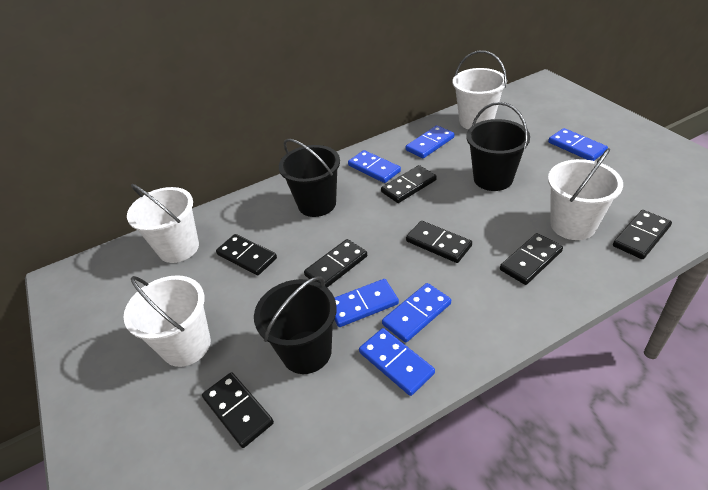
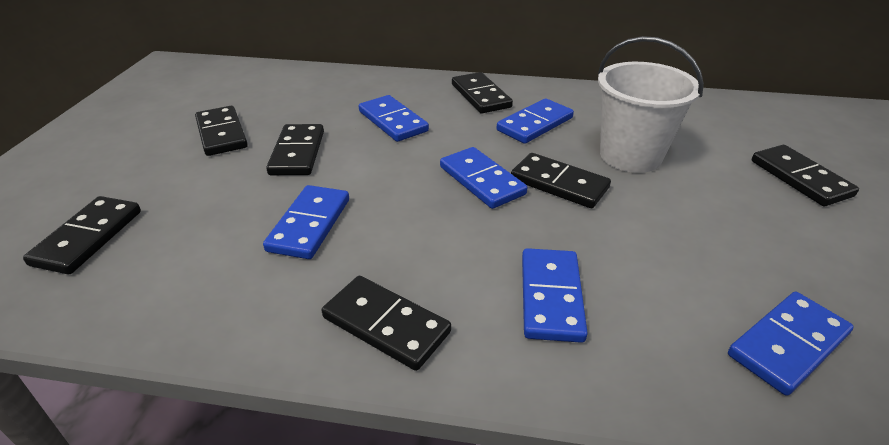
black bucket: 3 -> 0
white bucket: 4 -> 1

